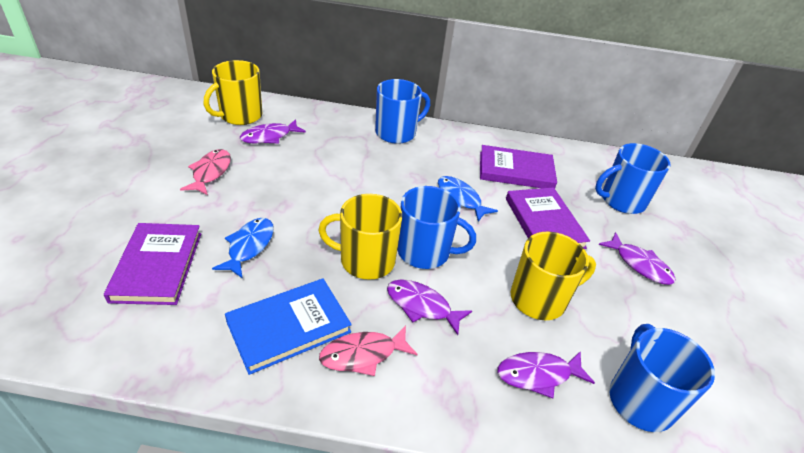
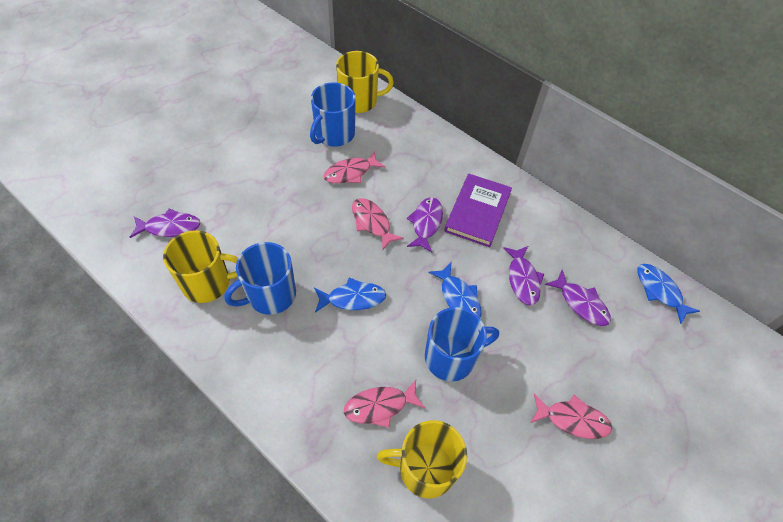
blue book: 1 -> 0
blue fish: 2 -> 3
blue mug: 4 -> 3
pink fish: 2 -> 4
purple book: 3 -> 1

